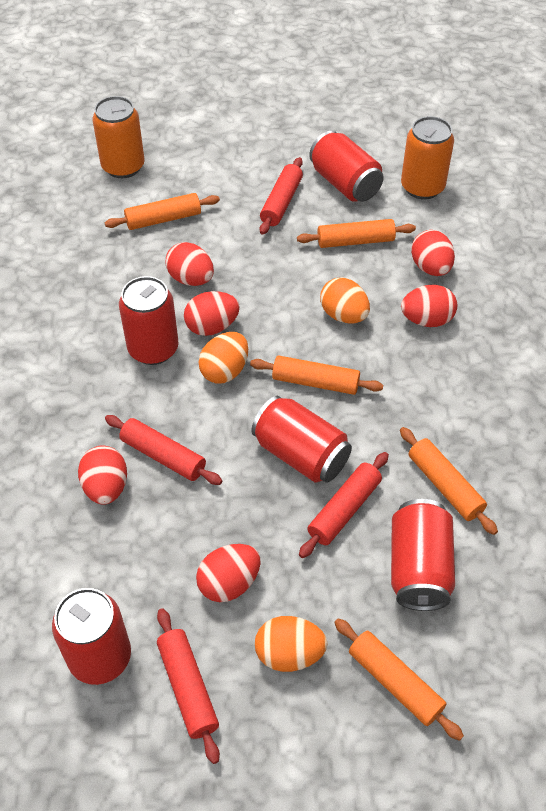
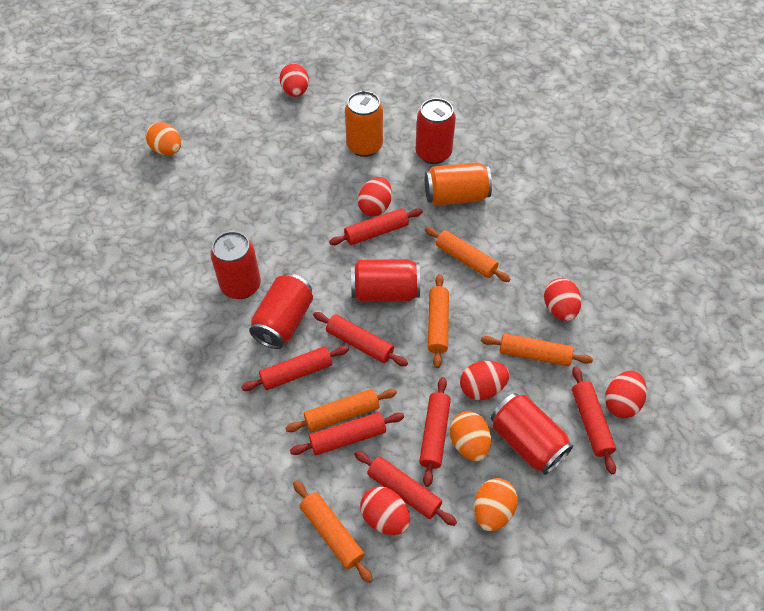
red rolling pin: 4 -> 7

